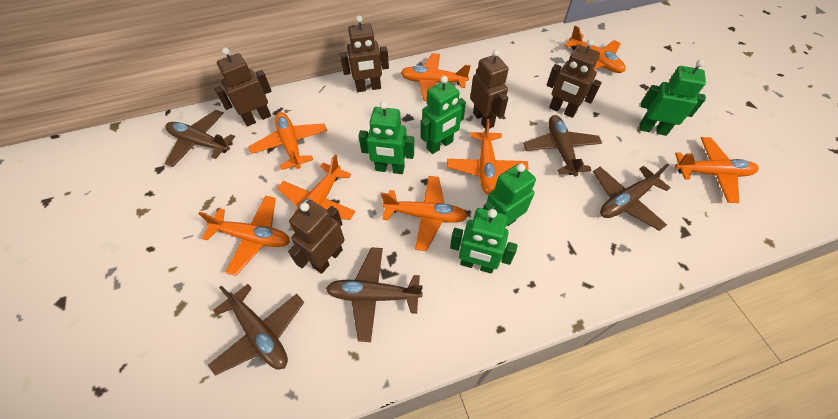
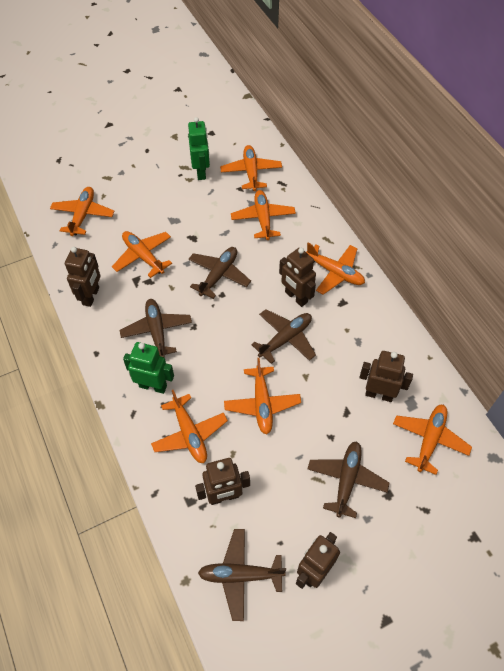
green robot: 5 -> 2

